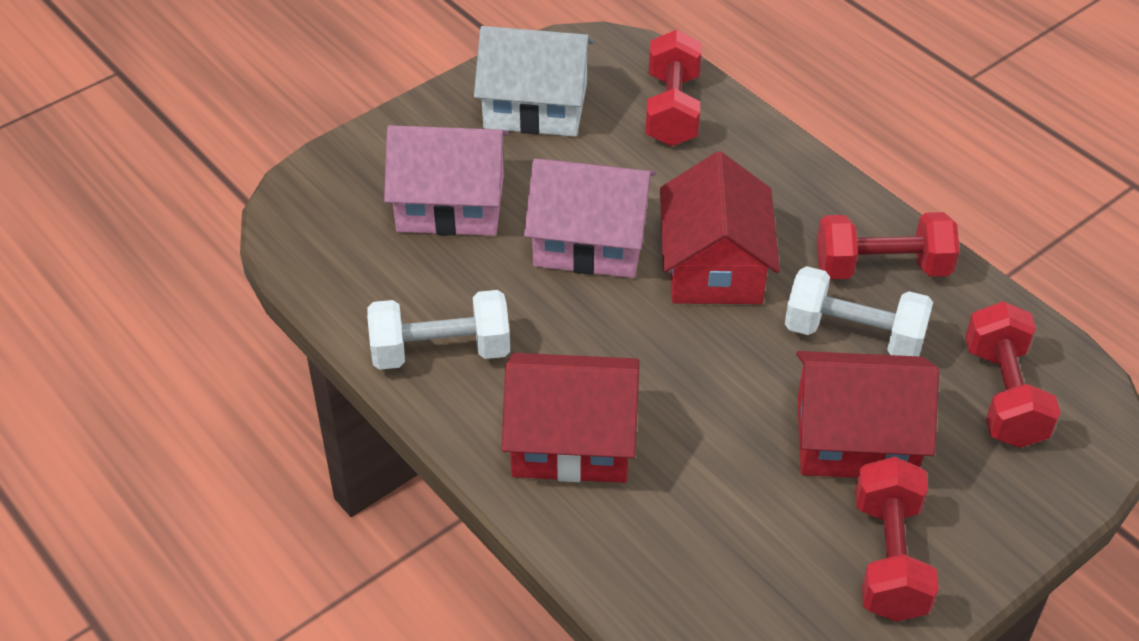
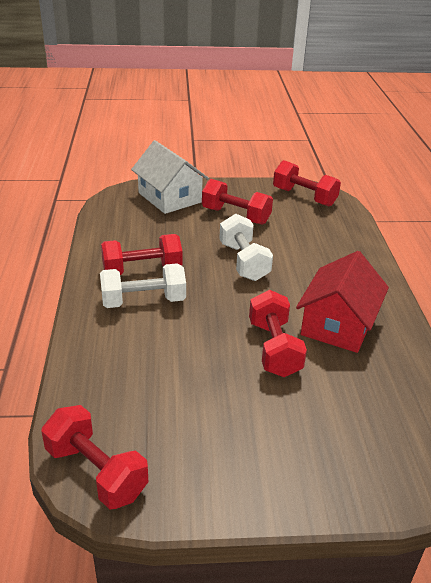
pink house: 2 -> 0
red dumbbell: 4 -> 5
red house: 3 -> 1

